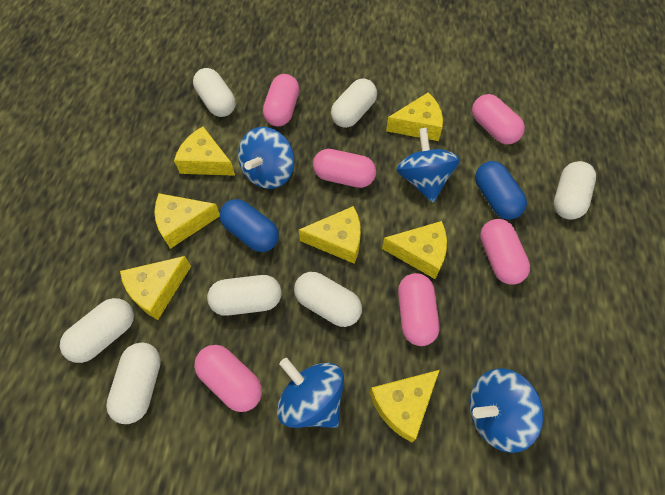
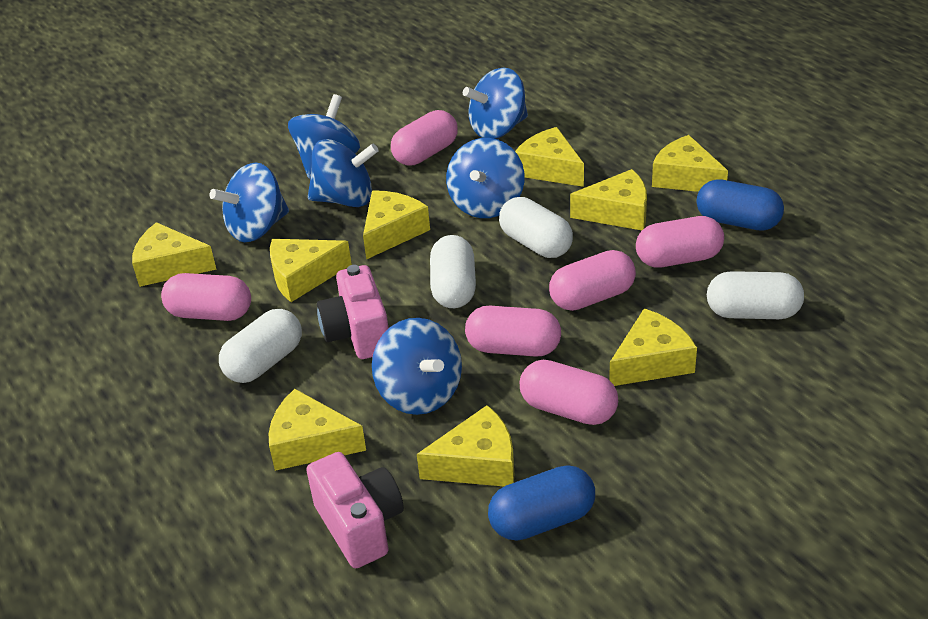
blue spinning top: 4 -> 6
pink camera: 0 -> 2
white capsule: 7 -> 4
yellow cheese: 7 -> 9

